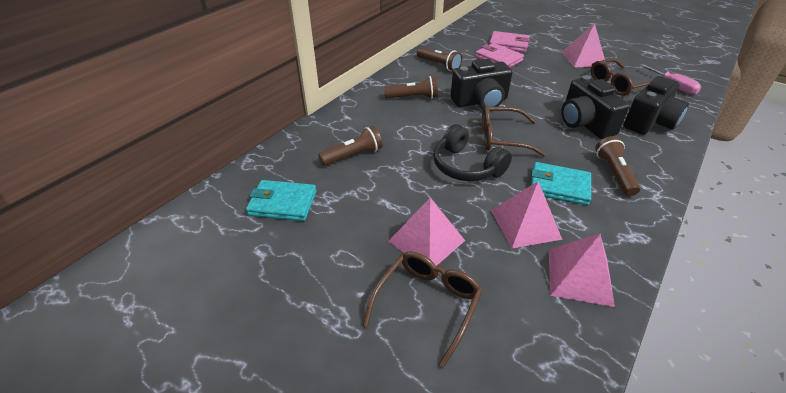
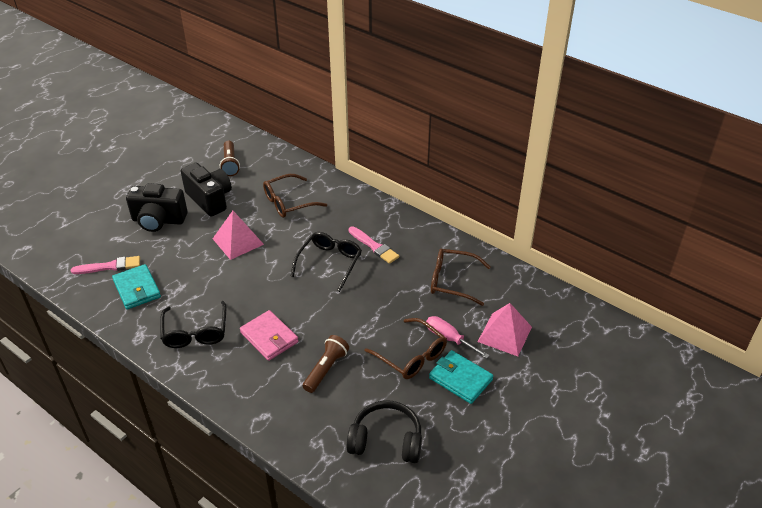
black camera: 3 -> 2
black glasses: 0 -> 2
brown flashlight: 4 -> 2
pink brush: 0 -> 2
pink pyramid: 4 -> 2
pink wallet: 2 -> 1

